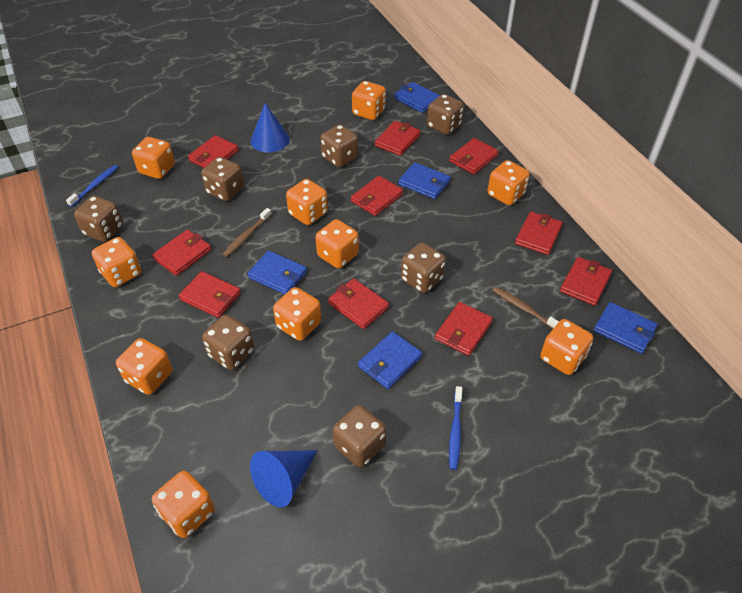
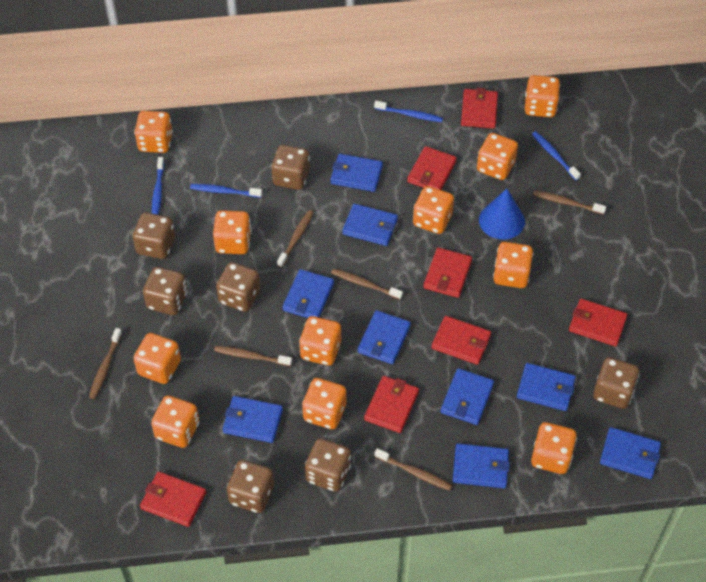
blue cone: 2 -> 1
blue toothbrush: 2 -> 4
blue wallet: 5 -> 9
brown toothbrush: 2 -> 6
orange dice: 10 -> 11
red wallet: 10 -> 7

